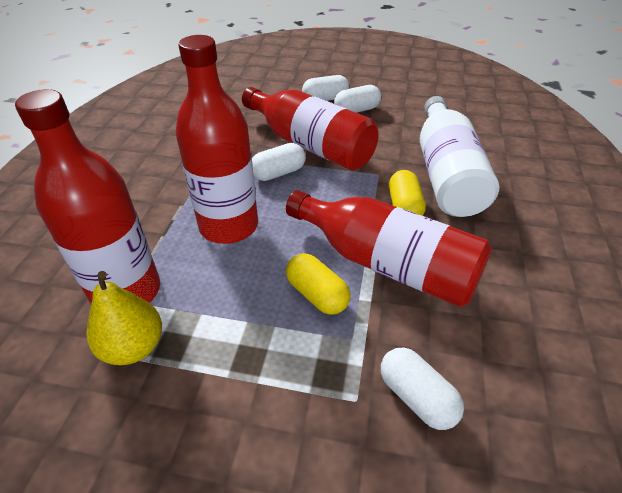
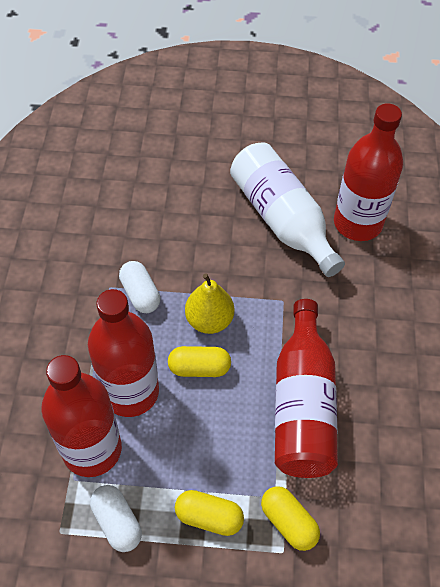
white capsule: 4 -> 2
yellow capsule: 2 -> 3

